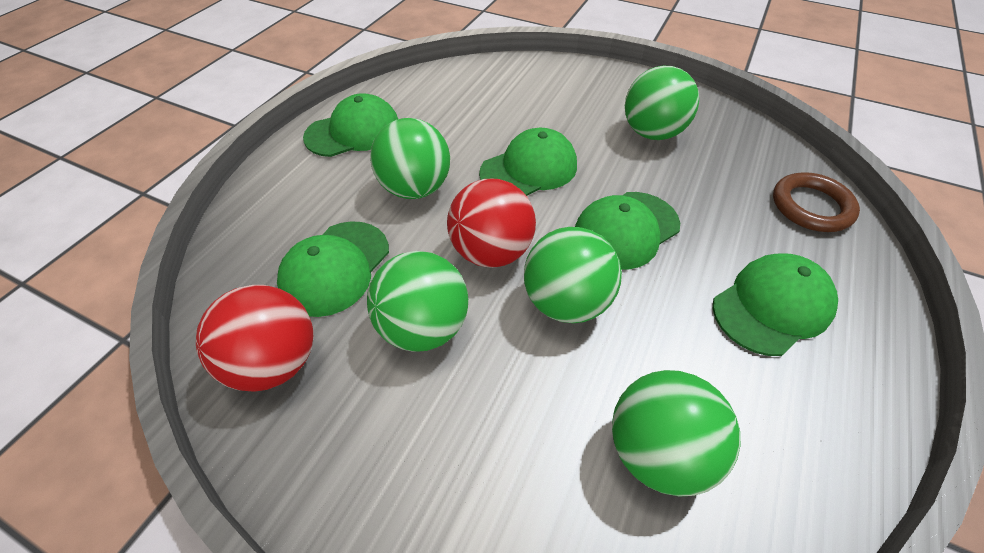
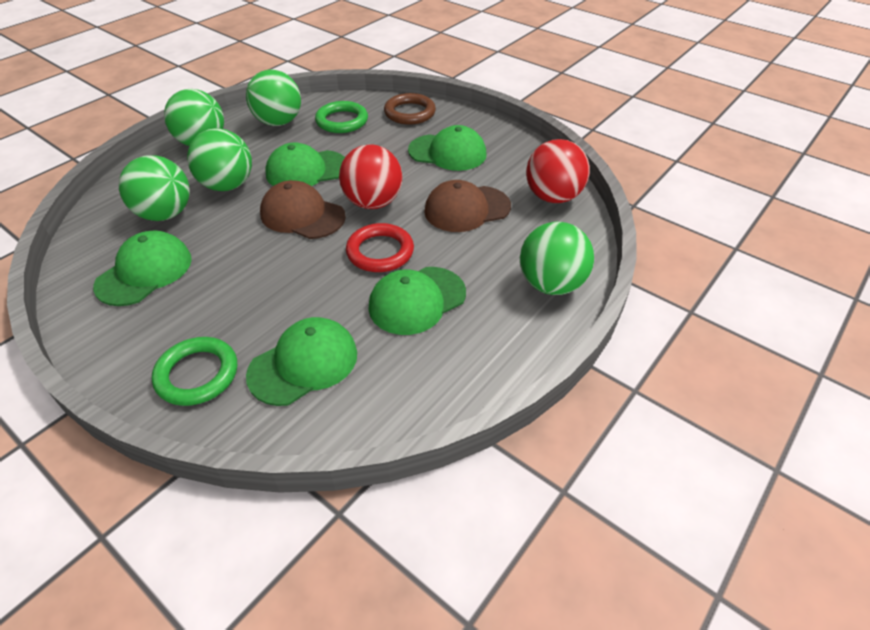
brown cap: 0 -> 2
green ring: 0 -> 2
red ring: 0 -> 1

